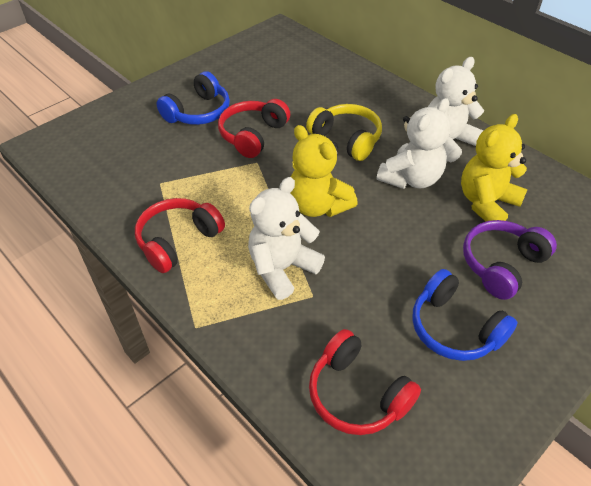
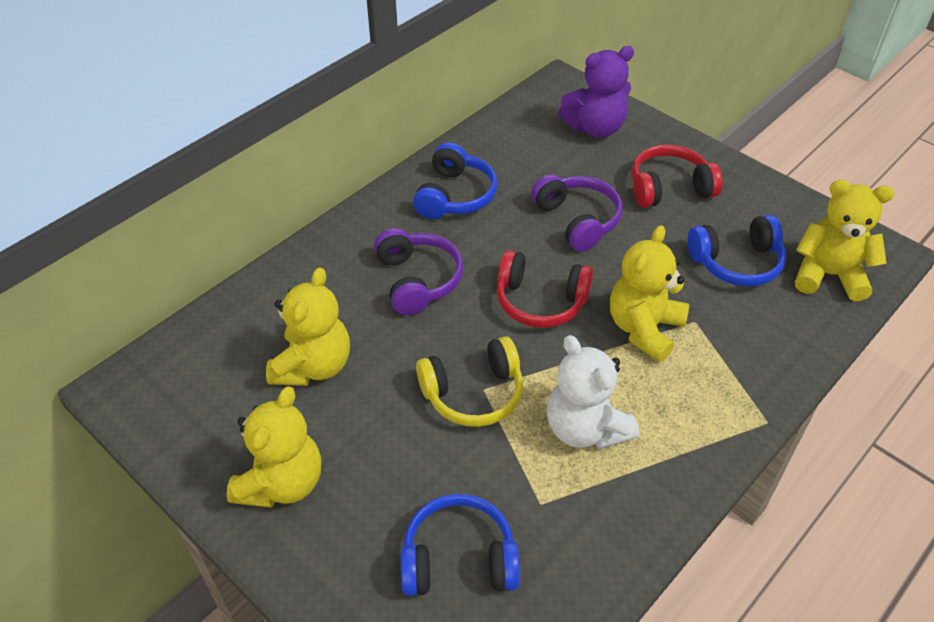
blue headphones: 2 -> 3
purple headphones: 1 -> 2
purple teddy bear: 0 -> 1
red headphones: 3 -> 2
white teddy bear: 3 -> 1
yellow teddy bear: 2 -> 4

